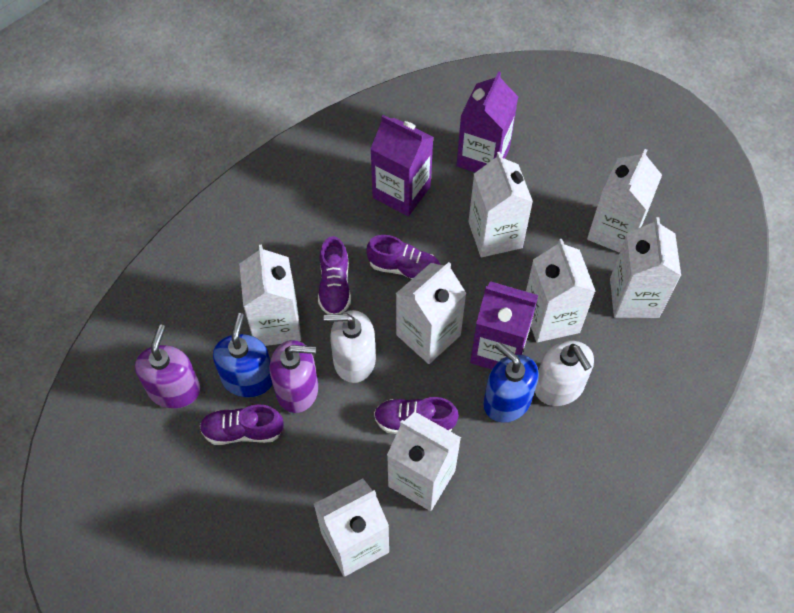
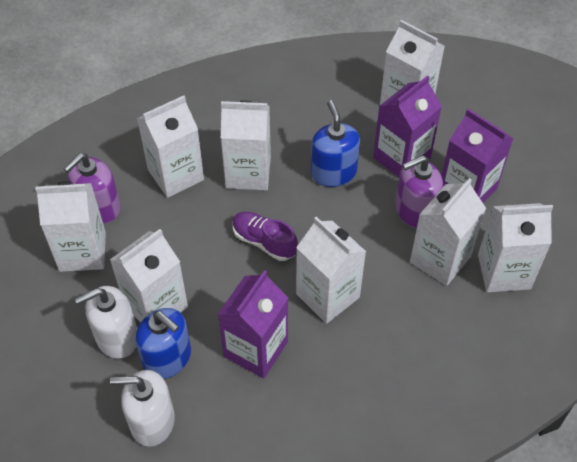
purple shoe: 4 -> 1

